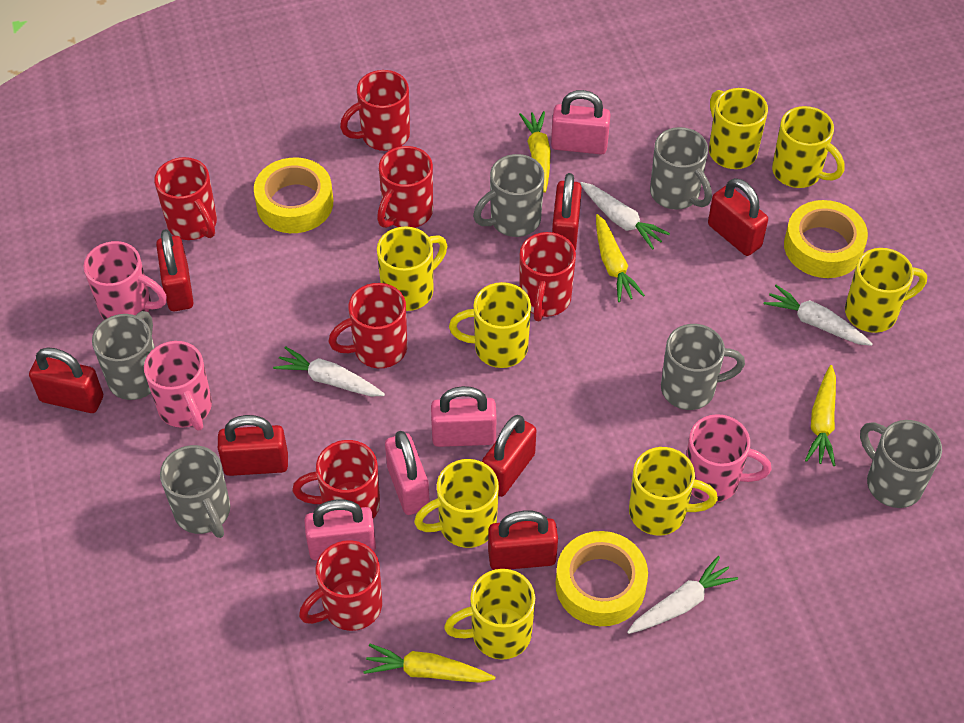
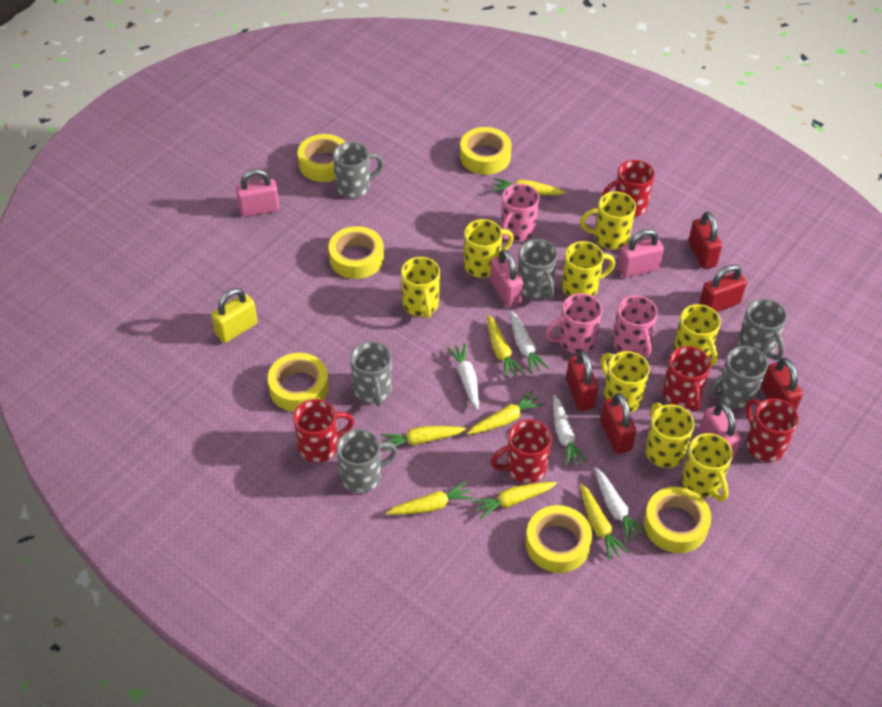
red mug: 7 -> 5
red padlock: 7 -> 5
yellow carrot: 4 -> 7
yellow padlock: 0 -> 1
yellow tape: 3 -> 6

